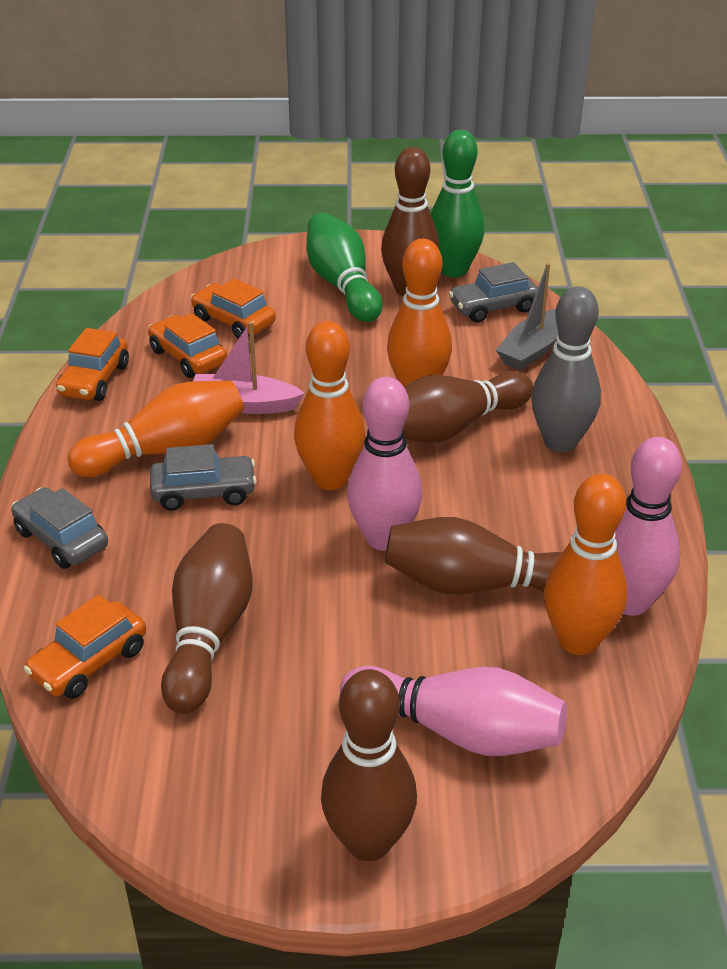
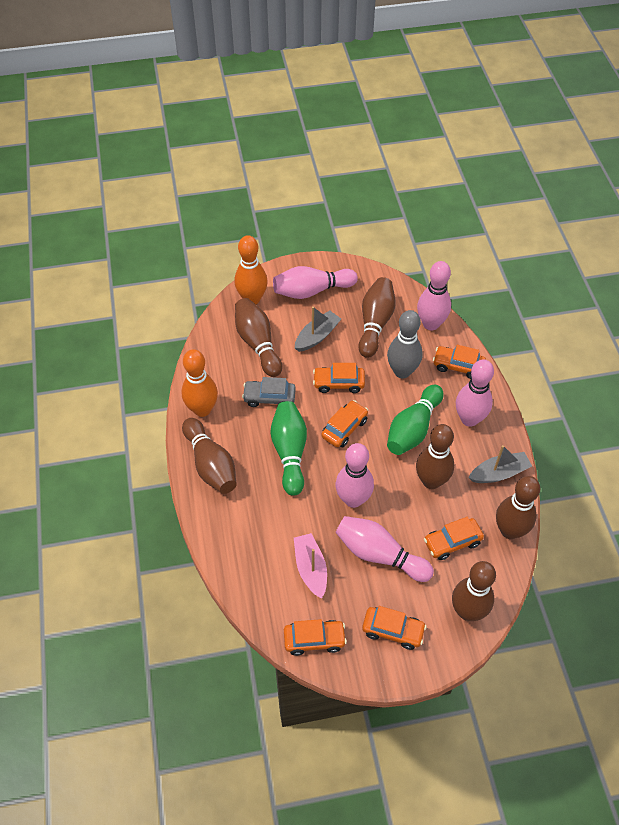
brown bowling pin: 5 -> 6
grey boat: 1 -> 2
grey car: 3 -> 1
orange bowling pin: 4 -> 2
orange car: 4 -> 6
pink bowling pin: 3 -> 5

